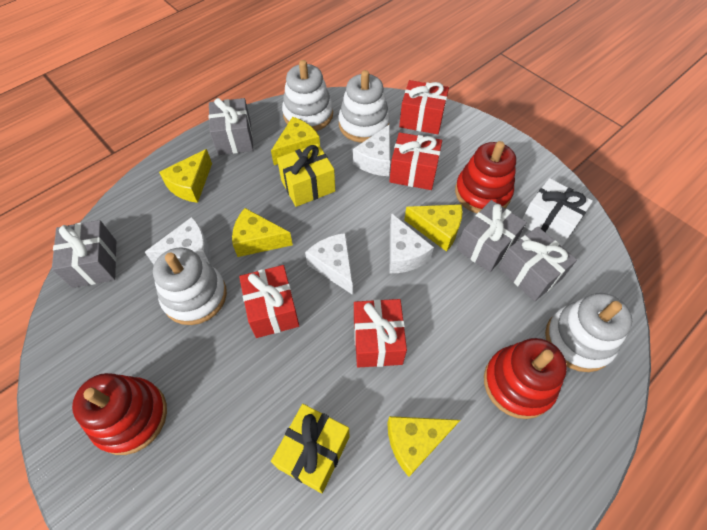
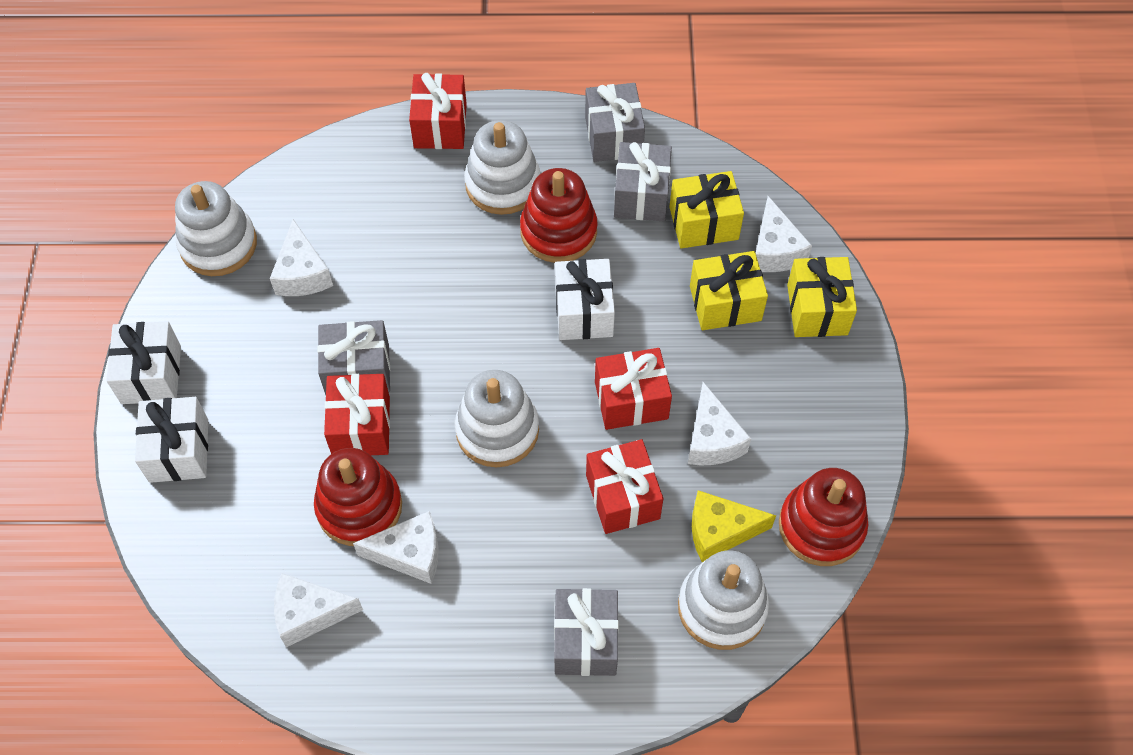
white cheese: 4 -> 5
white gift: 1 -> 3
yellow cheese: 5 -> 1
yellow gift: 2 -> 3

